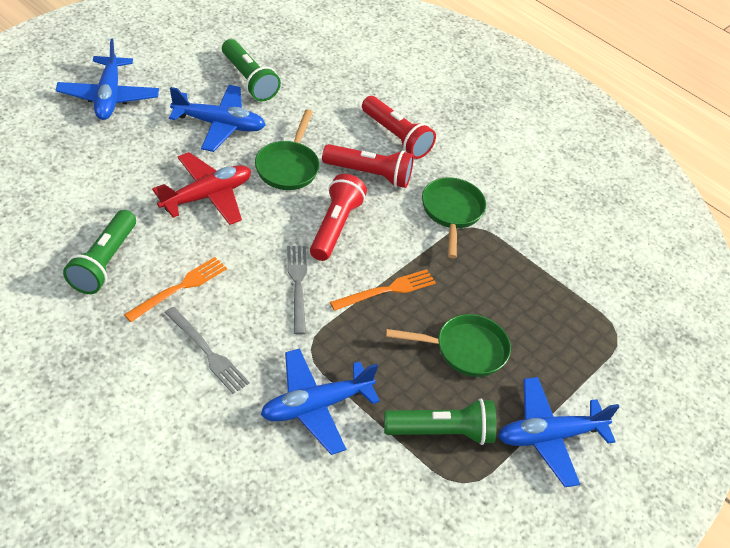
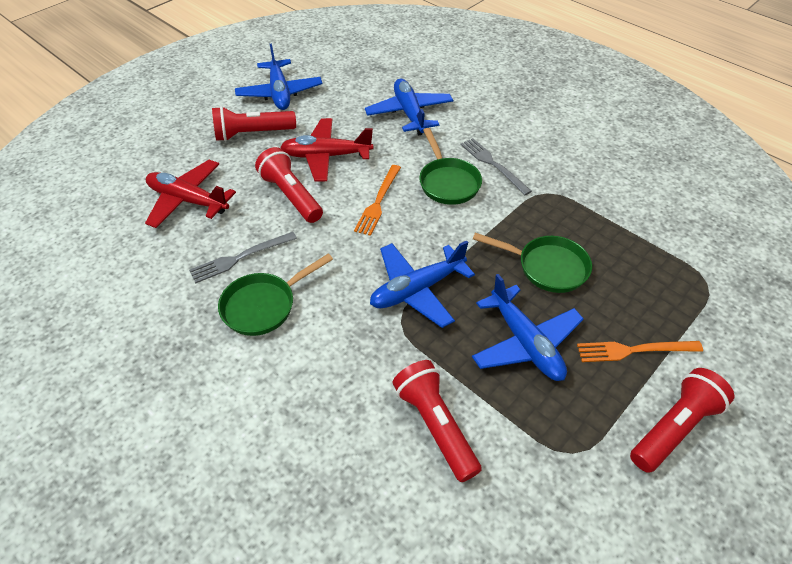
green flashlight: 3 -> 0
red flashlight: 3 -> 4
red plane: 1 -> 2

